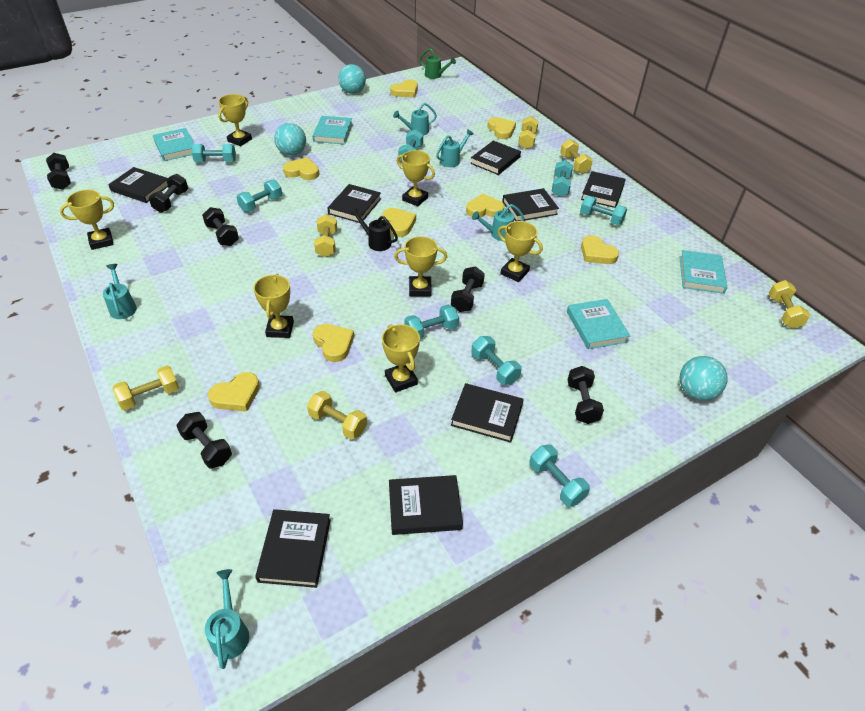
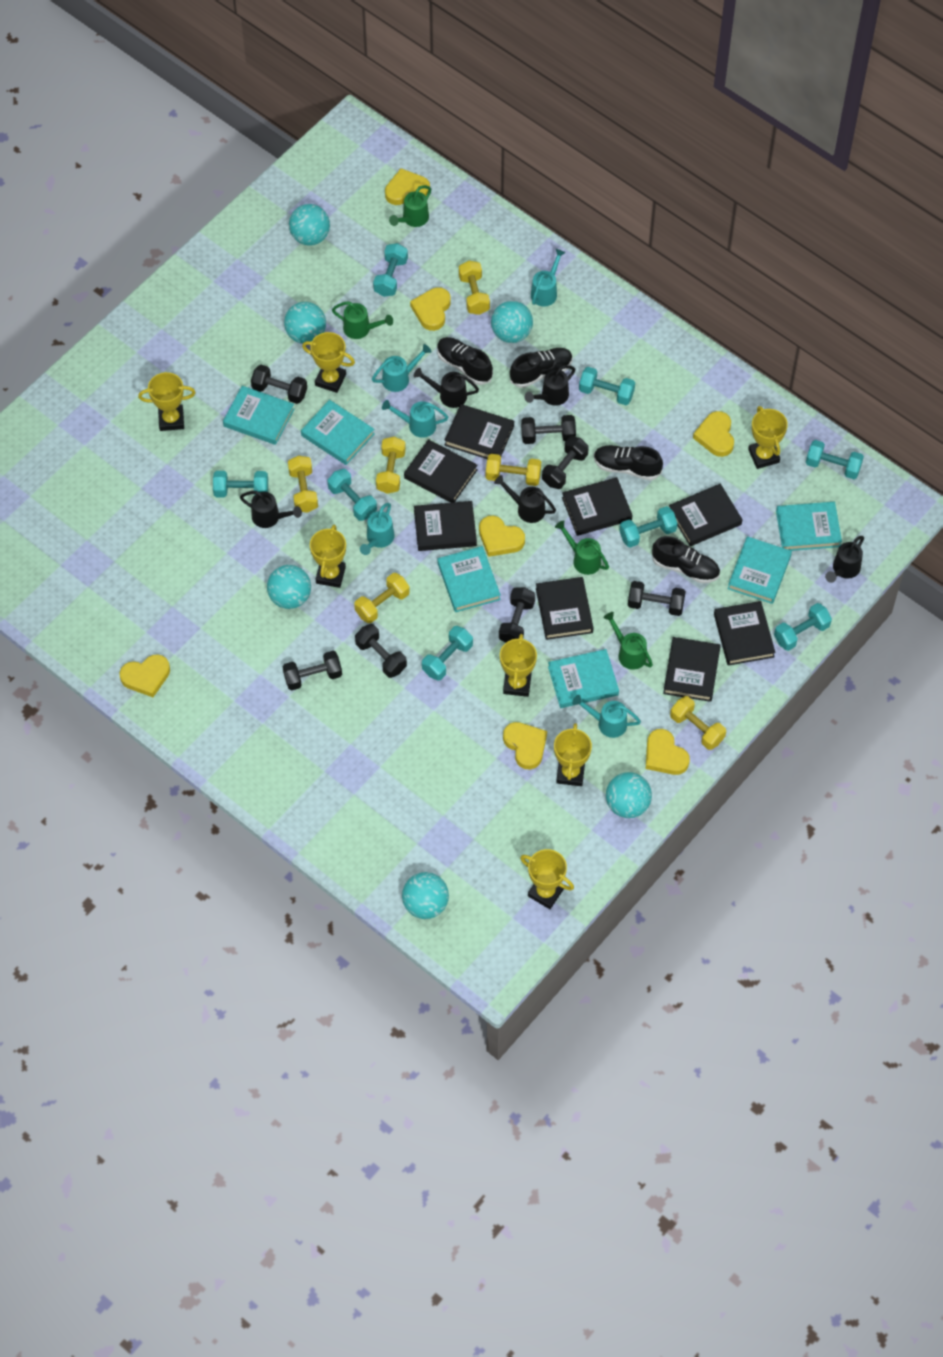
black dumbbell: 6 -> 7
black shoe: 0 -> 4
black watering can: 1 -> 5
green watering can: 1 -> 4
turquoise ball: 3 -> 6
turquoise book: 4 -> 6
yellow heart: 8 -> 7

